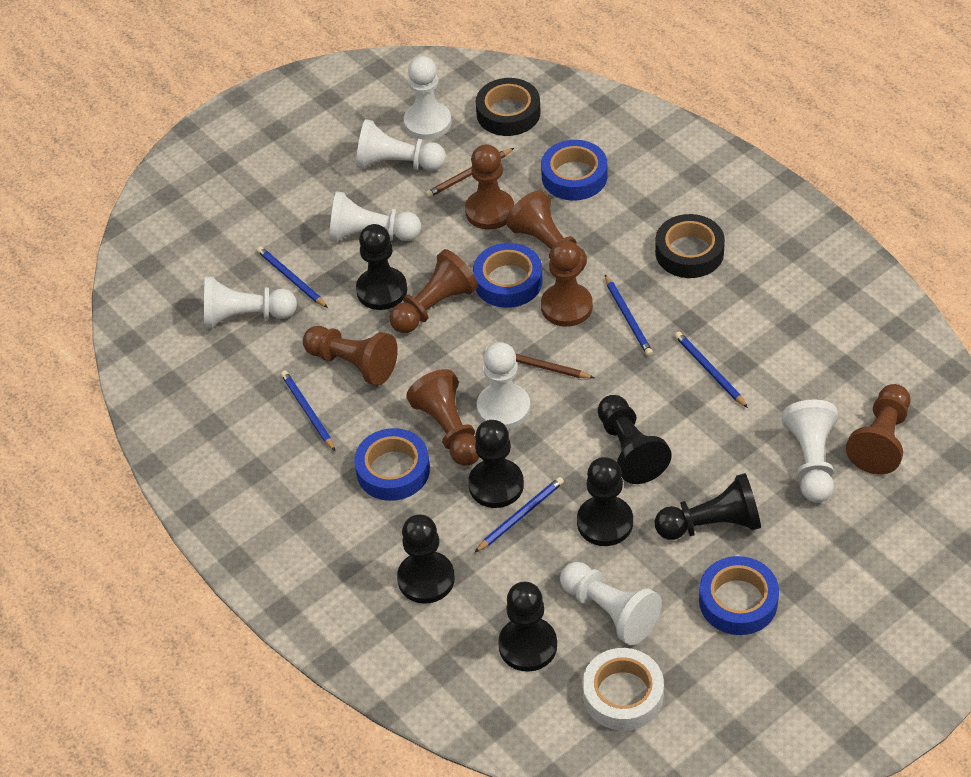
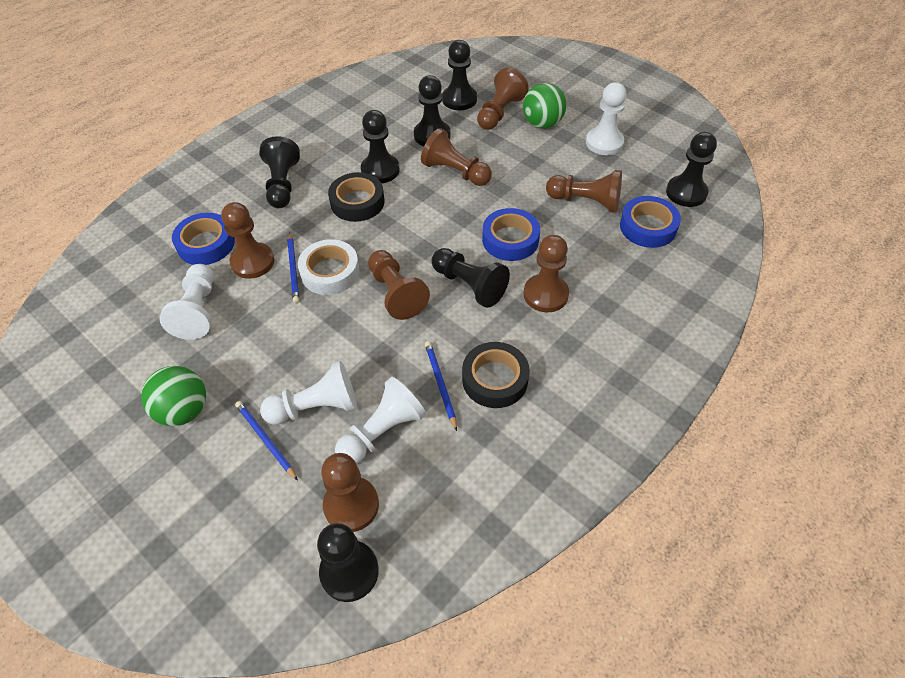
blue pencil: 5 -> 3
blue tape: 4 -> 3
brown pencil: 2 -> 0
green ball: 0 -> 2
white pawn: 7 -> 4

